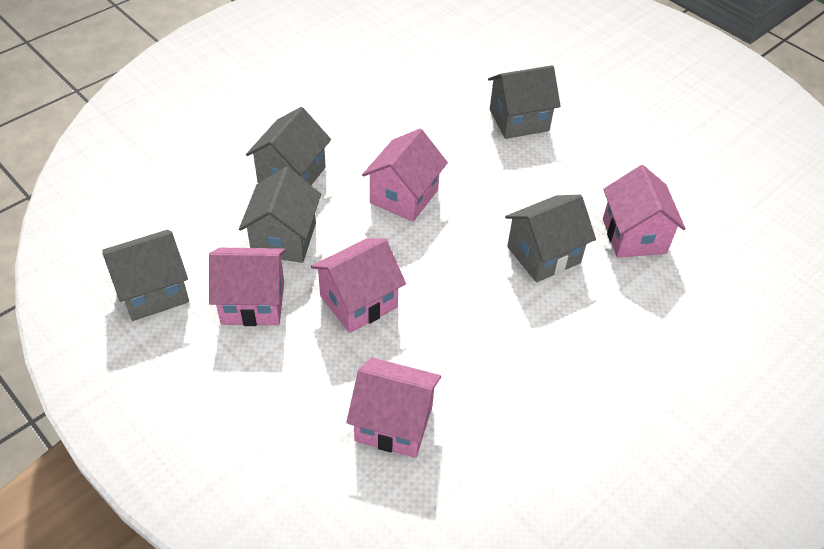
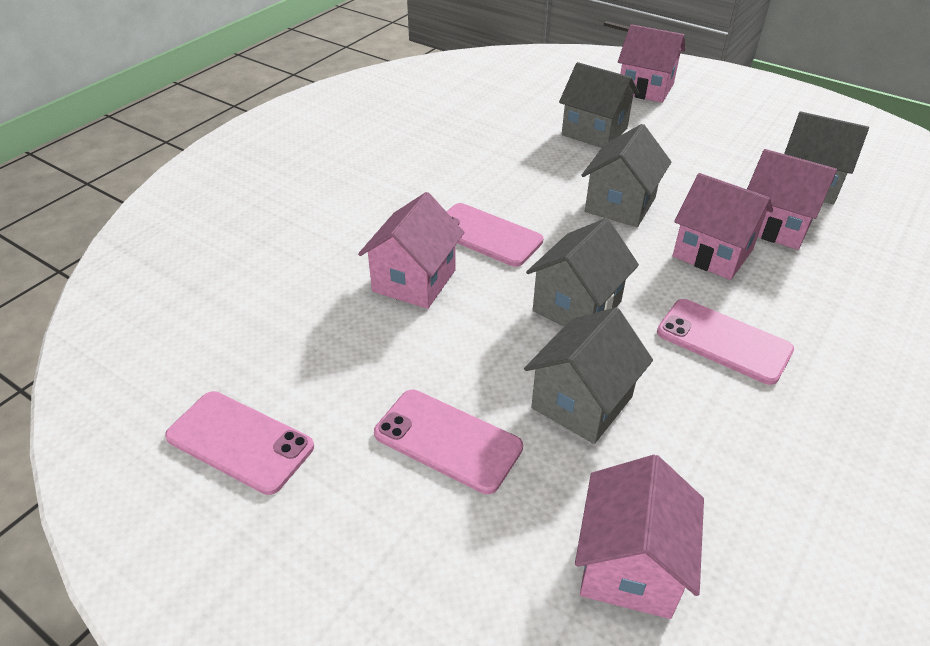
pink phone: 0 -> 4

